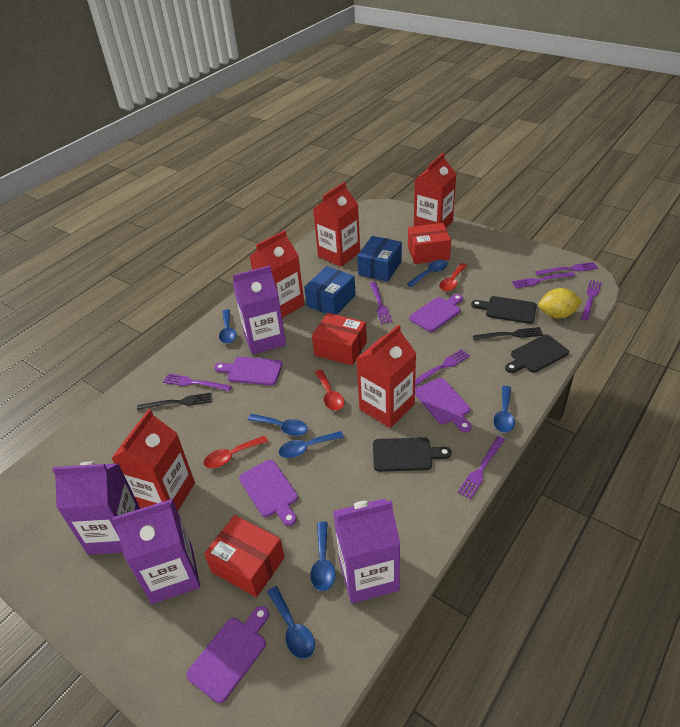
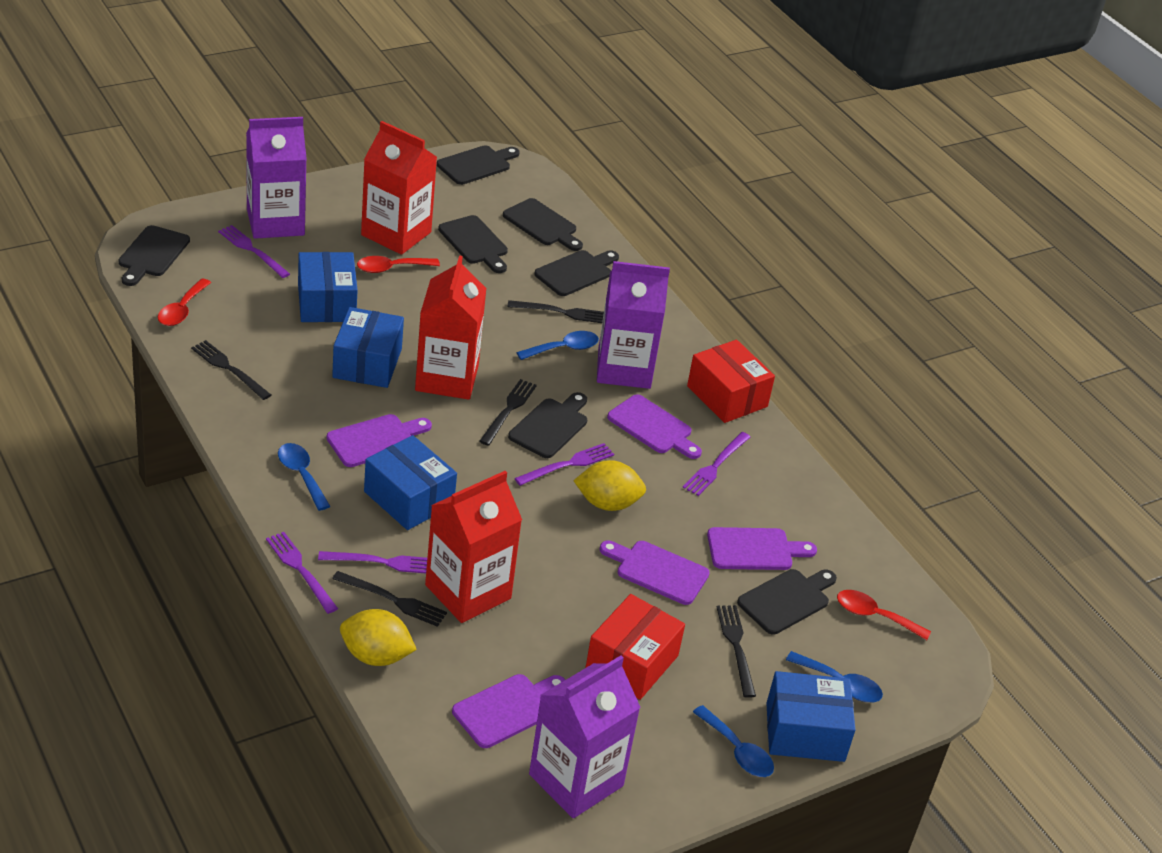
black cutting board: 3 -> 7
black fork: 2 -> 5
blue box: 2 -> 4
blue spoon: 7 -> 4
purple carton: 4 -> 3
purple fork: 7 -> 5
red box: 3 -> 2
red carton: 5 -> 3
yellow lemon: 1 -> 2

